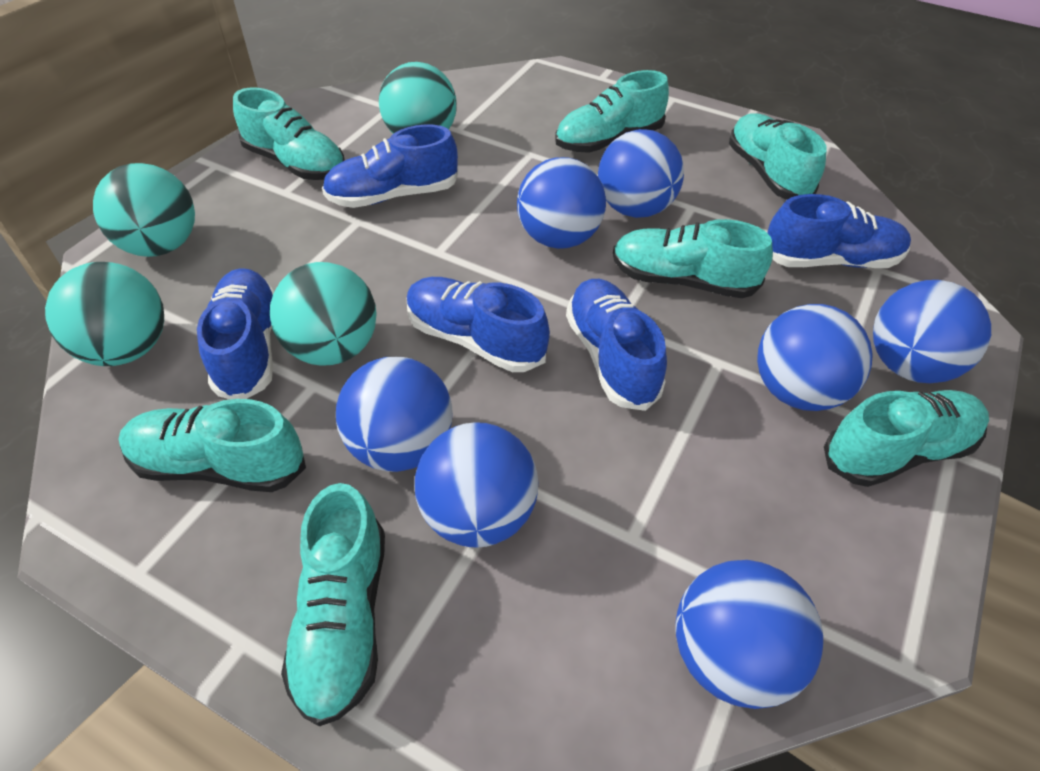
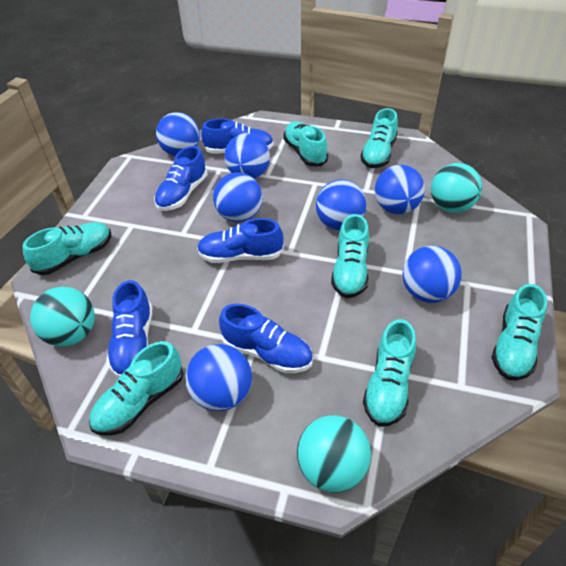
turquoise ball: 4 -> 3

